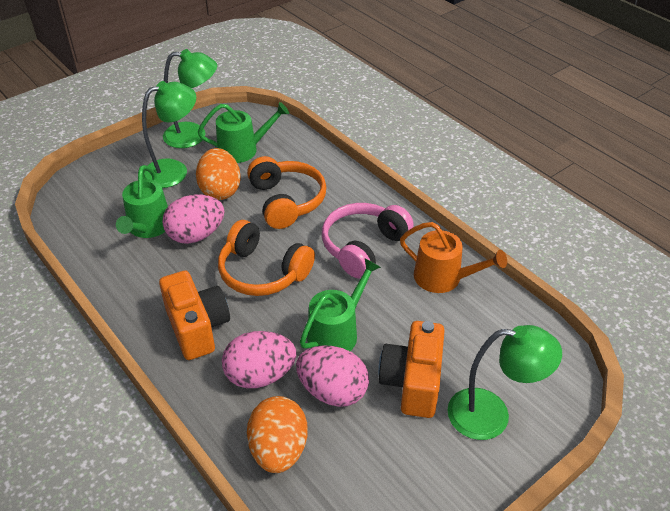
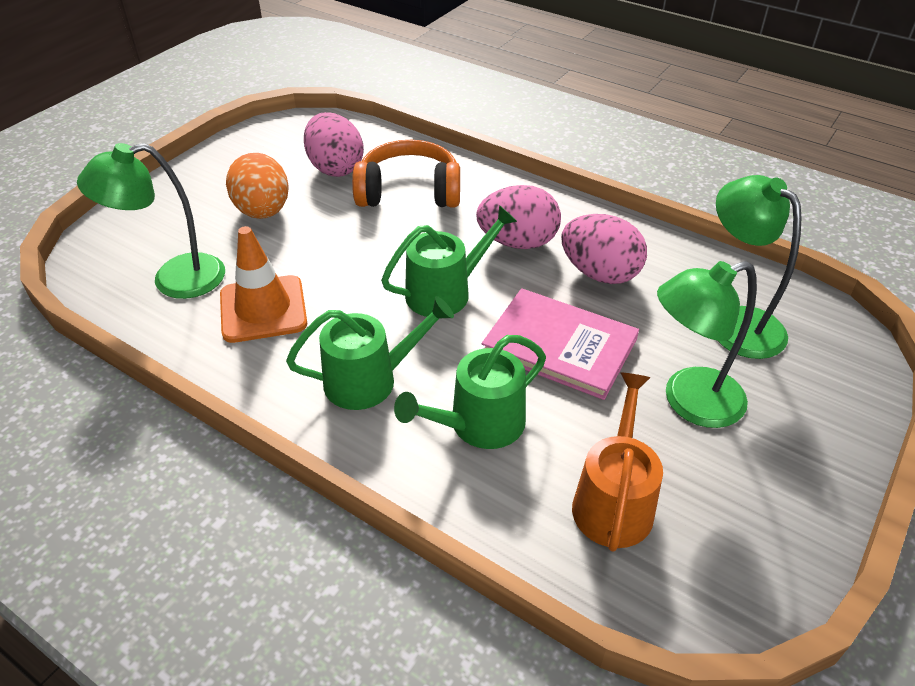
orange camera: 2 -> 0
orange egg: 2 -> 1
orange headphones: 2 -> 1
orange traffic cone: 0 -> 1
pink book: 0 -> 1
pink headphones: 1 -> 0

